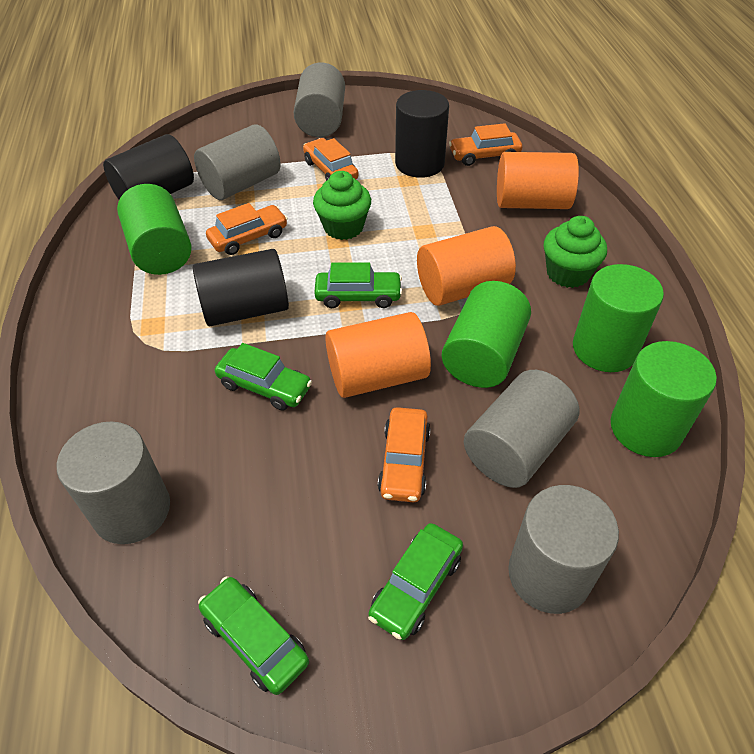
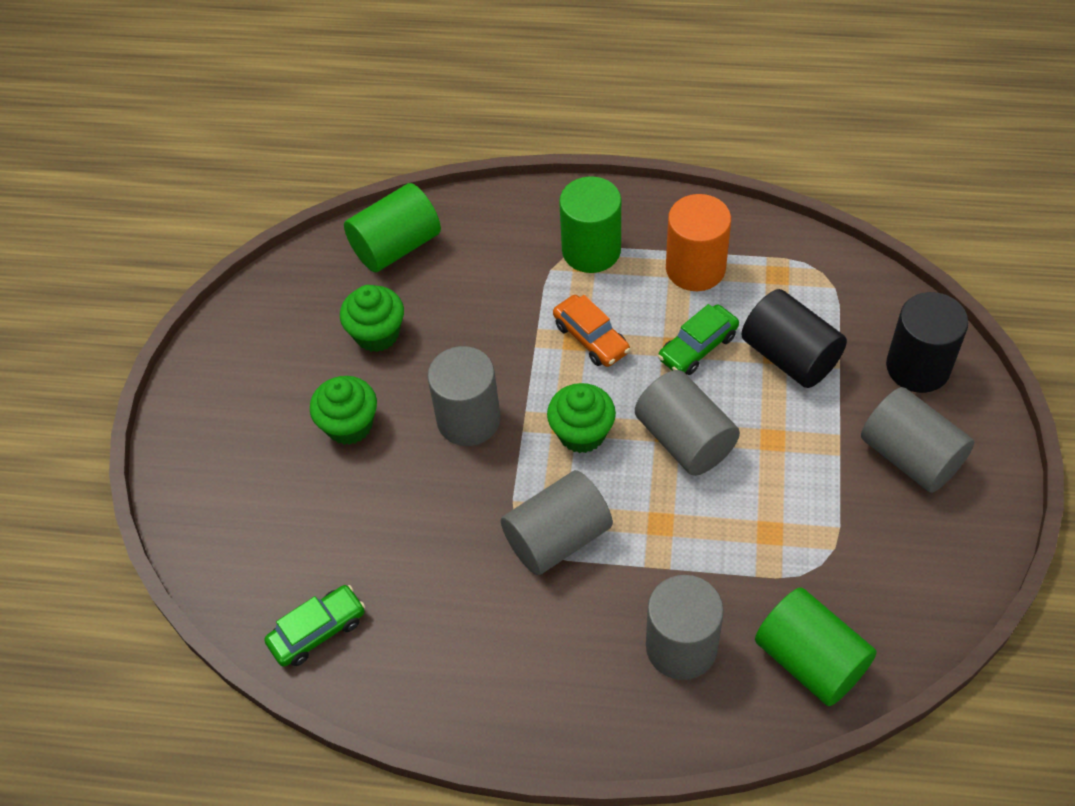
black cylinder: 3 -> 2
green car: 4 -> 2
green cupcake: 2 -> 3
green cylinder: 4 -> 3
orange car: 4 -> 1
orange cylinder: 3 -> 1

